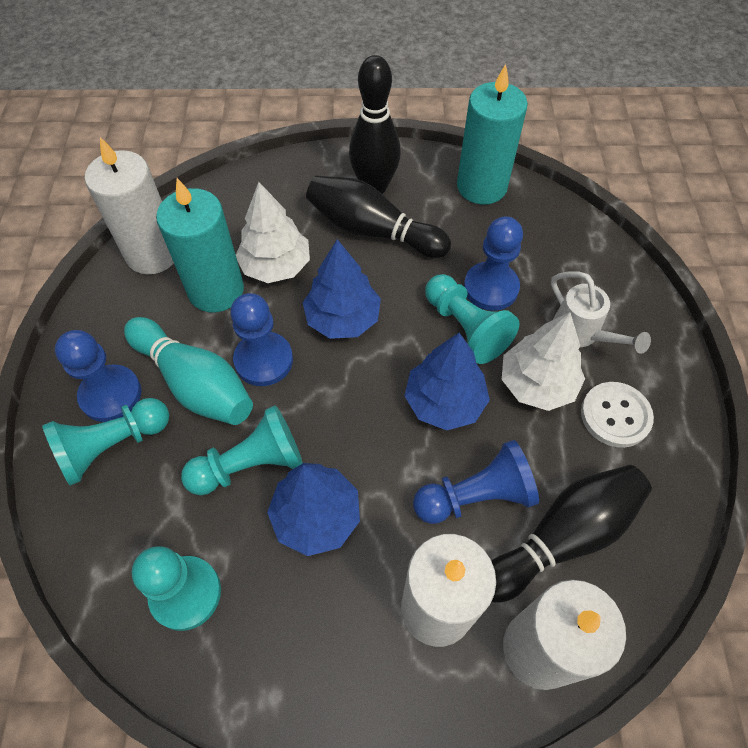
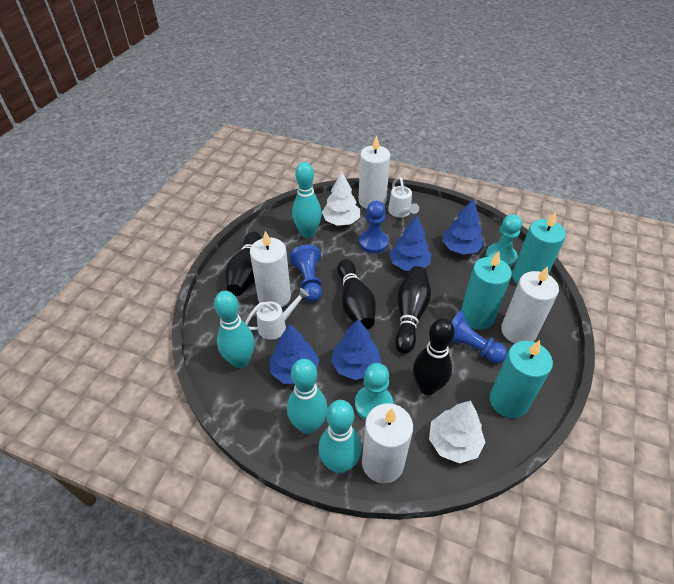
black bowling pin: 3 -> 4
blue pawn: 4 -> 3
blue tree: 3 -> 4
turquoise bowling pin: 1 -> 4
turquoise candle: 2 -> 3
turquoise pawn: 4 -> 2
white button: 1 -> 0
white candle: 3 -> 4
white watering can: 1 -> 2

